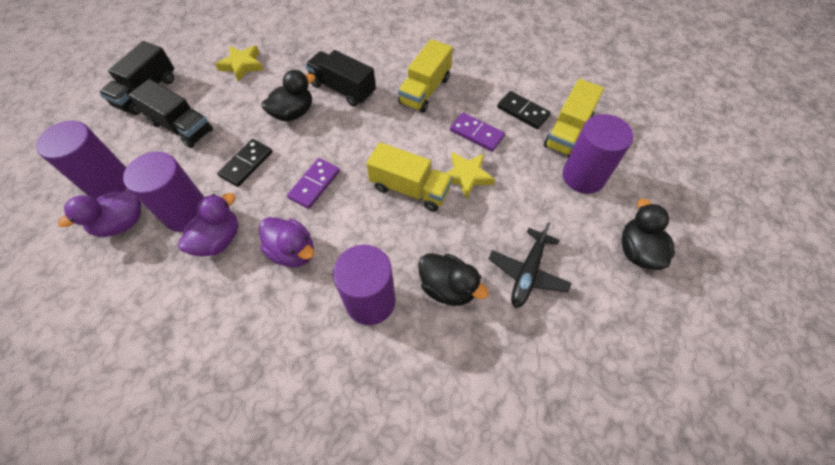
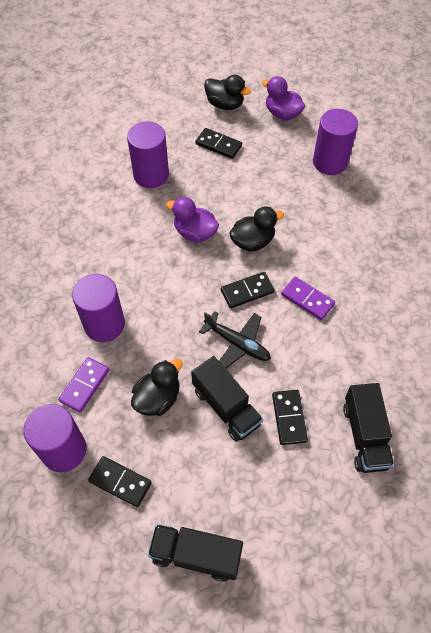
black domino: 2 -> 4
purple duck: 3 -> 2
yellow star: 2 -> 0
yellow truck: 3 -> 0

